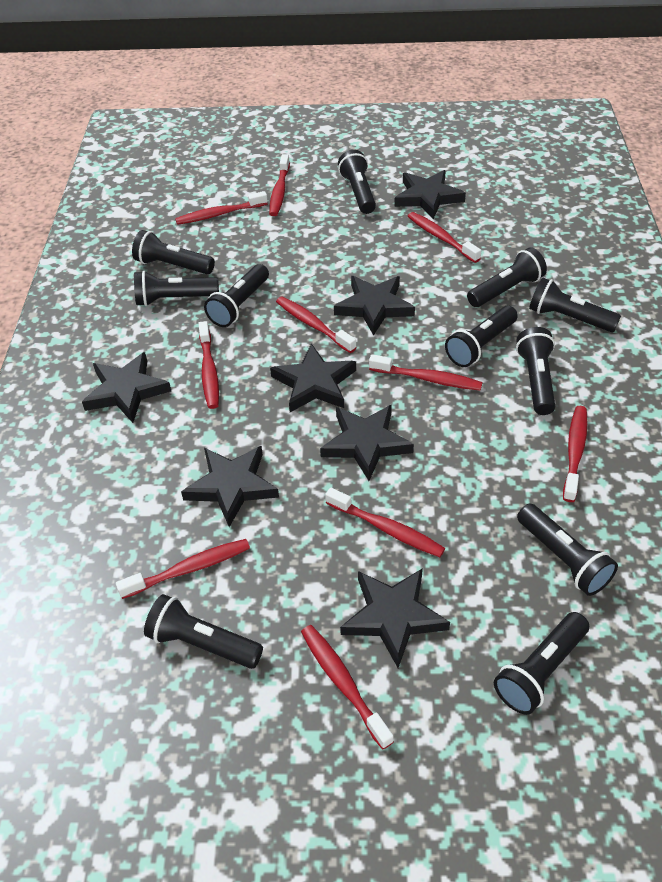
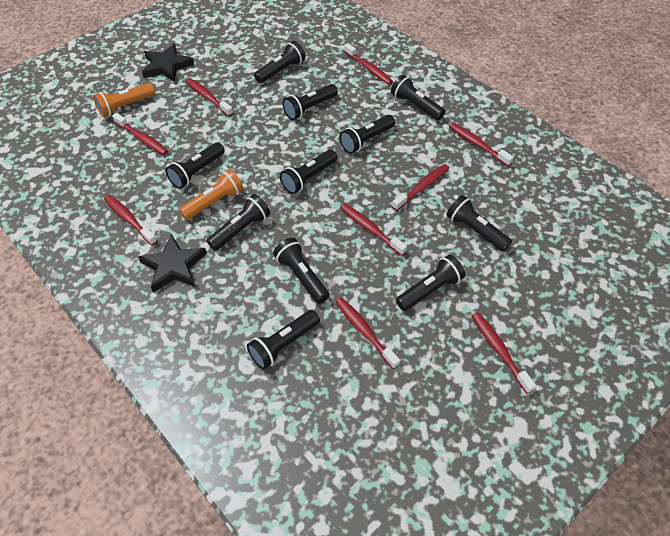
black star: 7 -> 2
orange flashlight: 0 -> 2
red toothbrush: 10 -> 9

